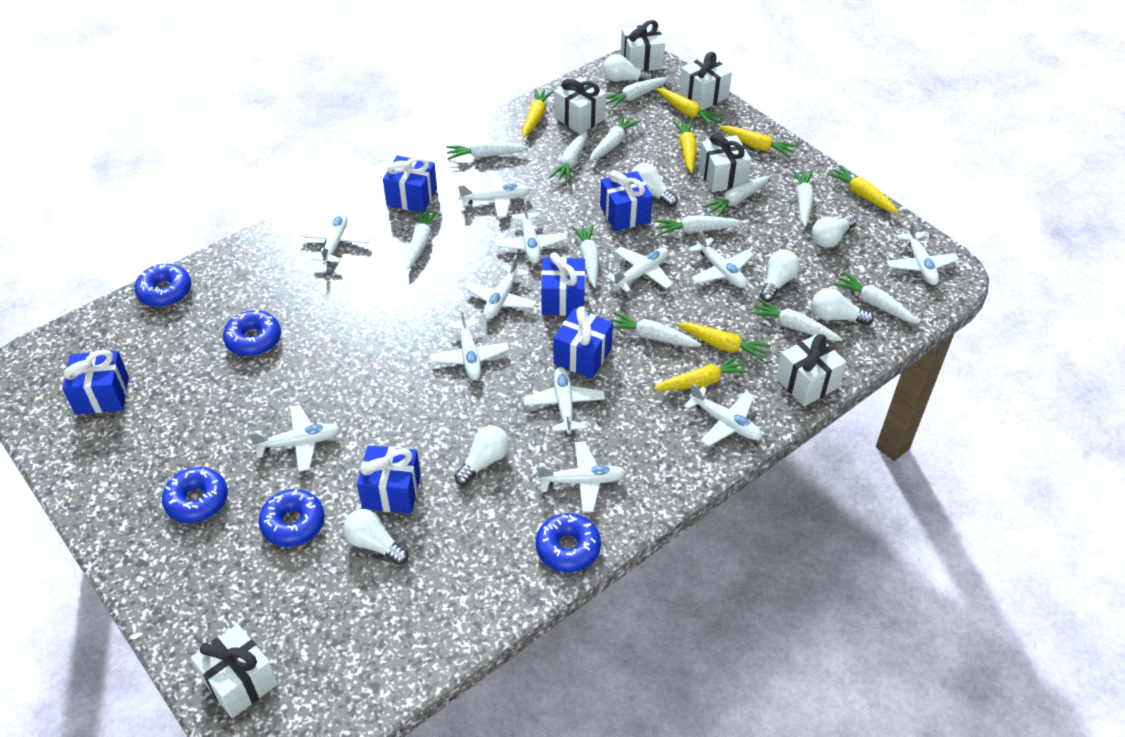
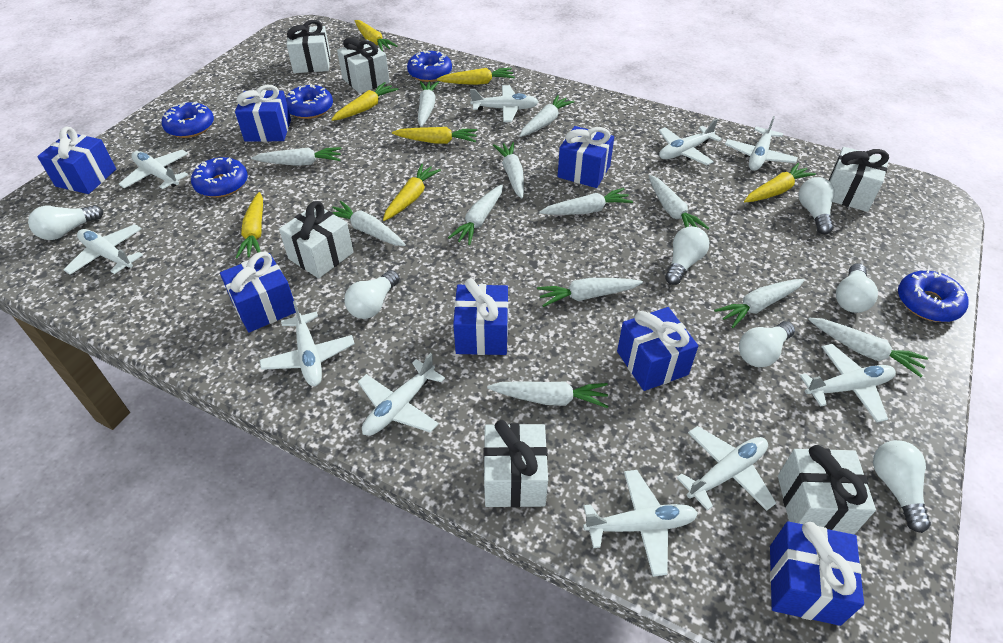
blue gift: 6 -> 7
white plane: 12 -> 10

